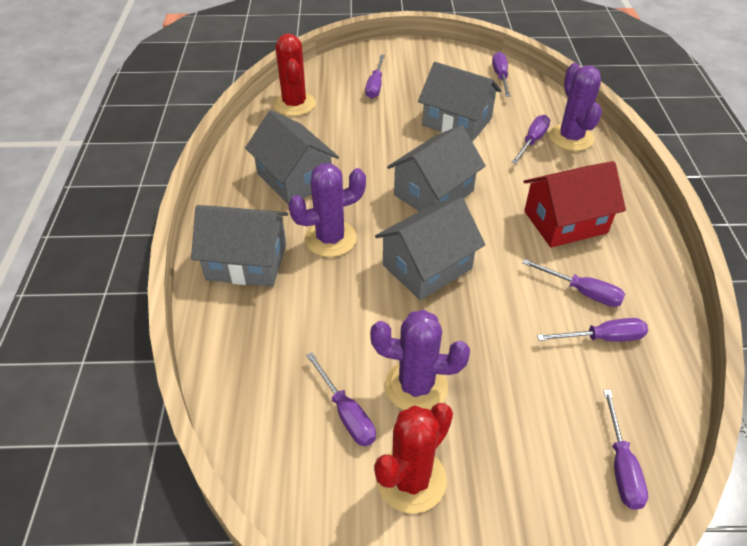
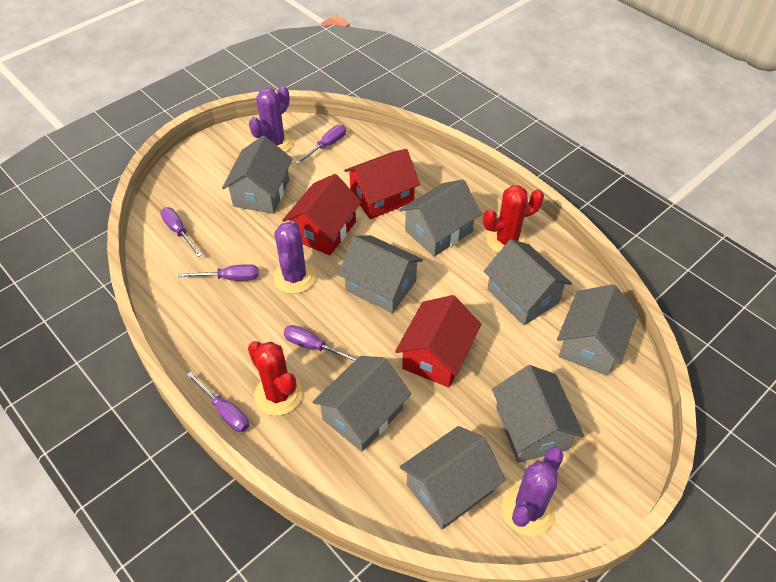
grey house: 5 -> 8
purple screwdriver: 7 -> 5
red house: 1 -> 3

